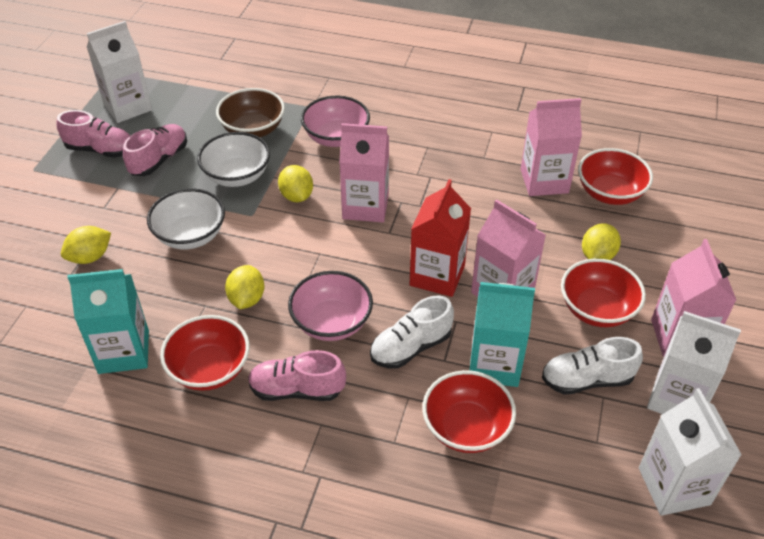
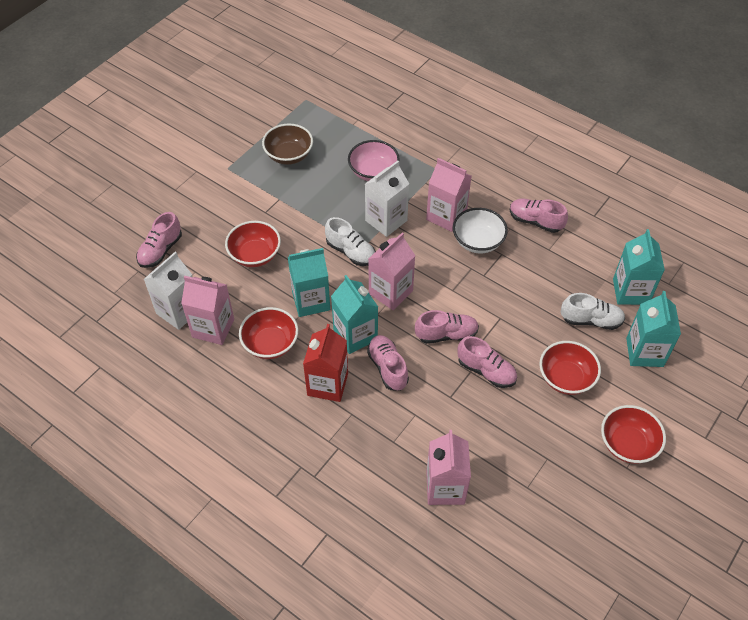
pink bowl: 2 -> 1
pink shoe: 3 -> 5
turquoise carton: 2 -> 4
white bowl: 2 -> 1
white carton: 3 -> 2
yellow lemon: 4 -> 0

